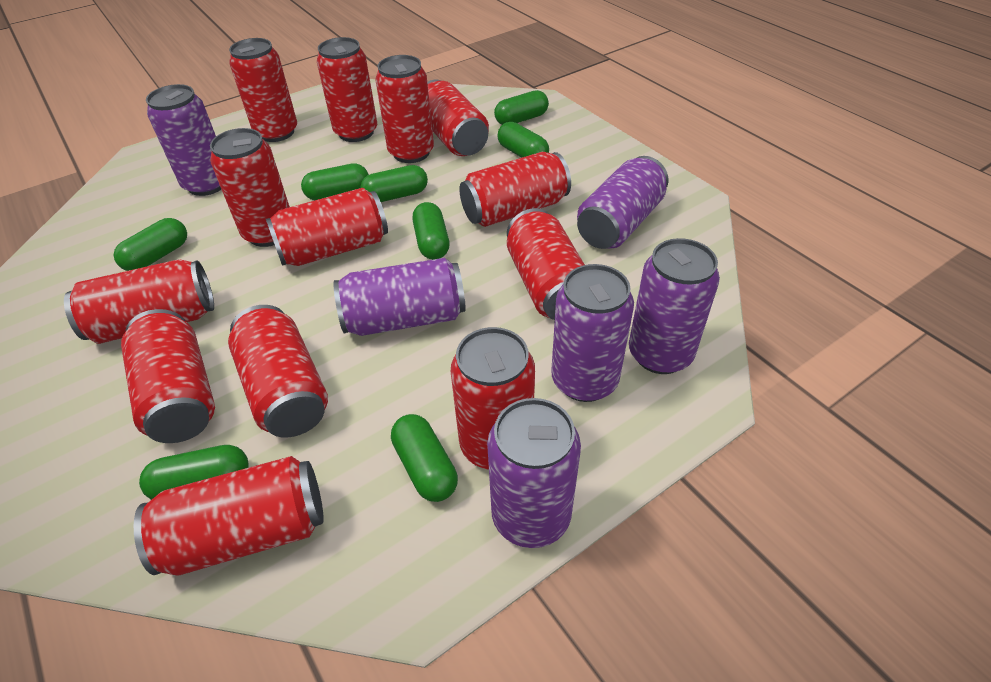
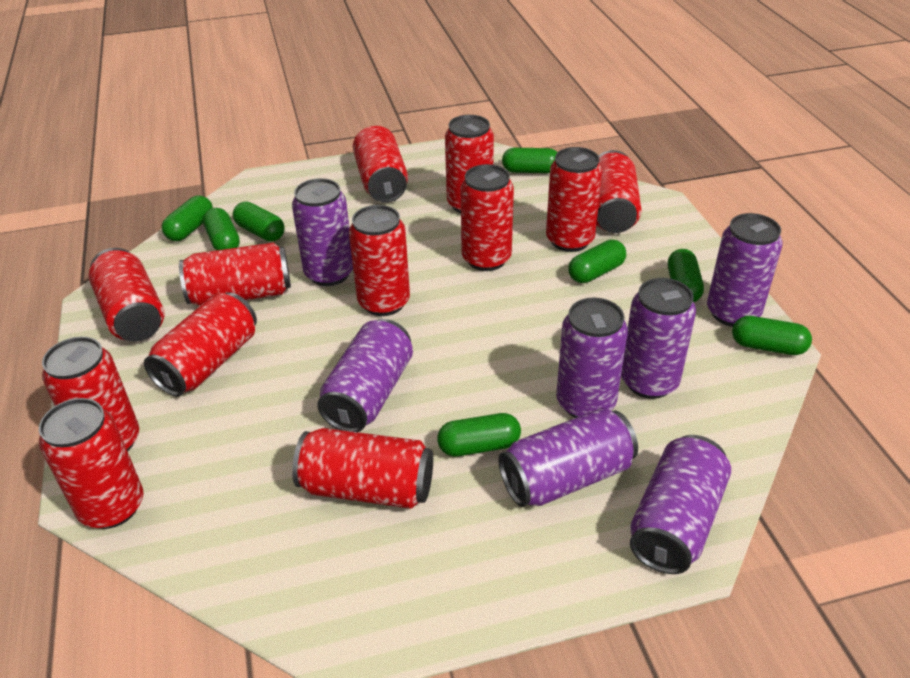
purple can: 6 -> 7
red can: 13 -> 12

